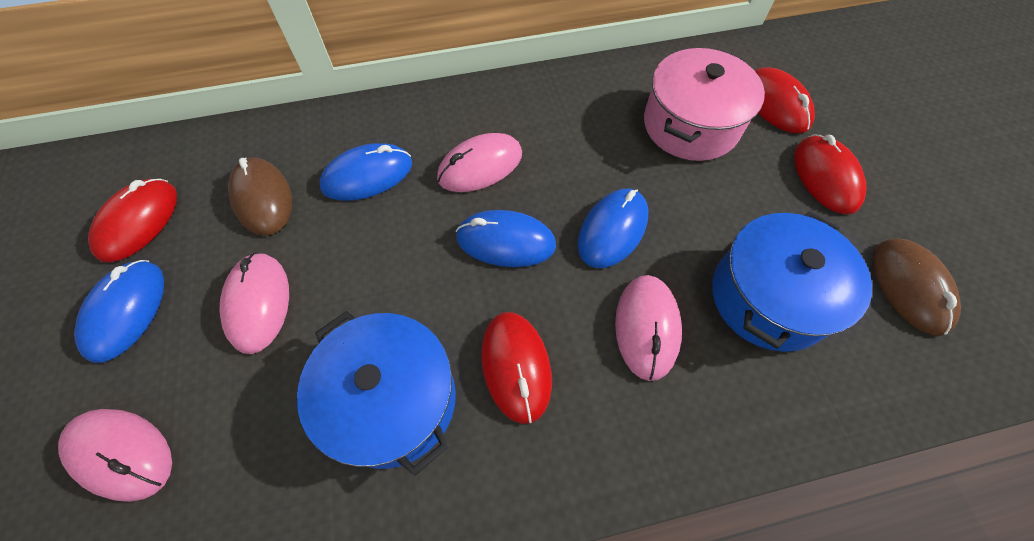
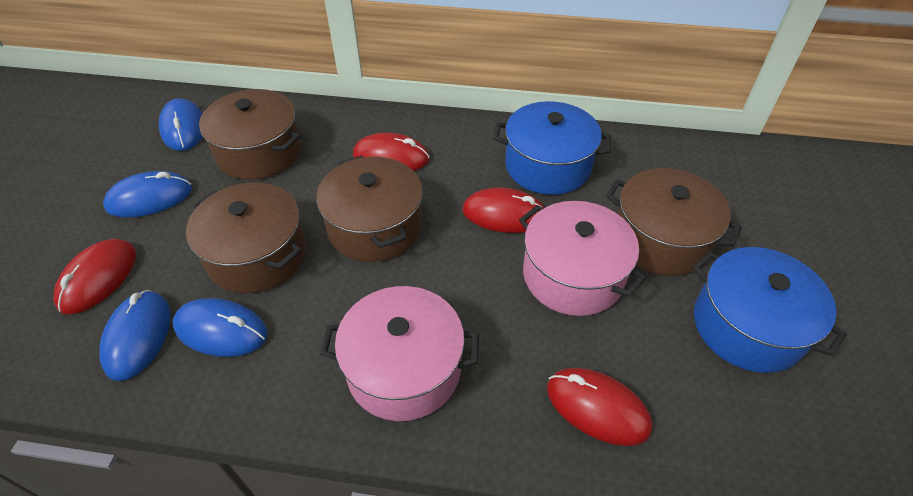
brown mouse: 2 -> 0
brown pot: 0 -> 4
pink mouse: 4 -> 0
pink pot: 1 -> 2

